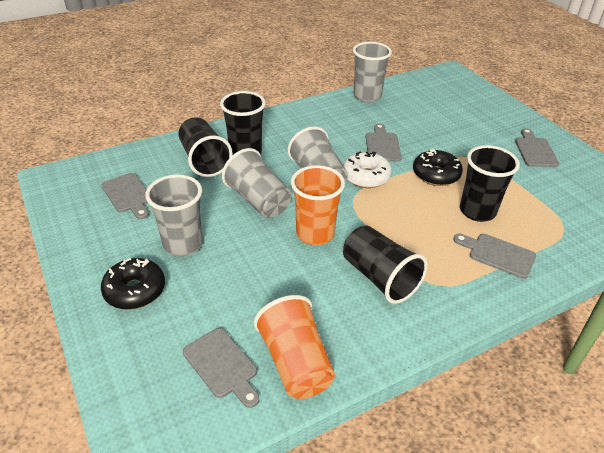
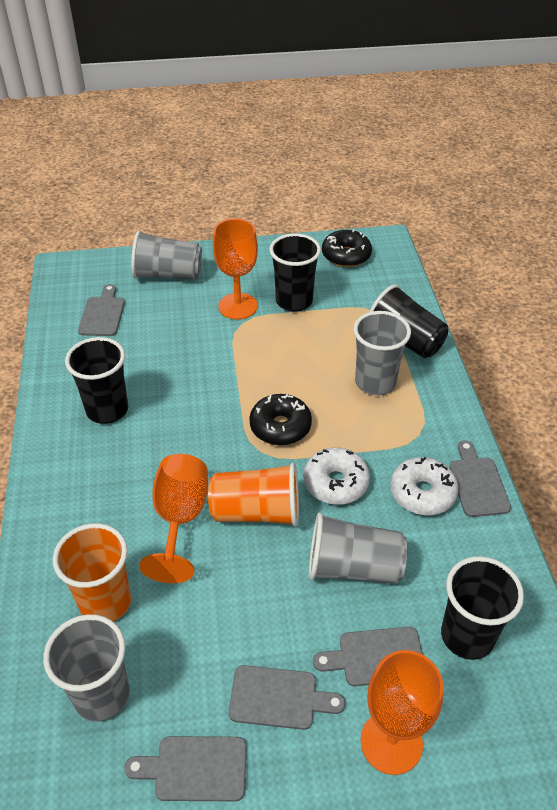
orange goblet: 0 -> 3
white donut: 1 -> 2

